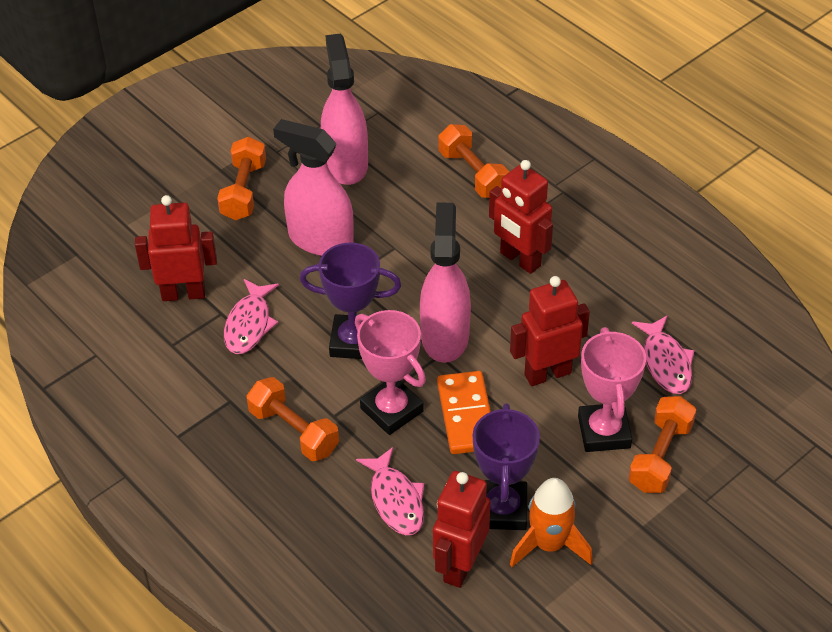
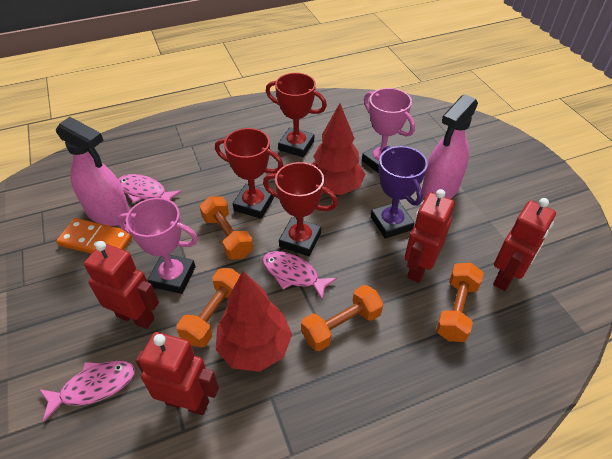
orange rocket: 1 -> 0
pink spray bottle: 3 -> 2
purple trophy: 2 -> 1
red tree: 0 -> 2
red trophy: 0 -> 3

